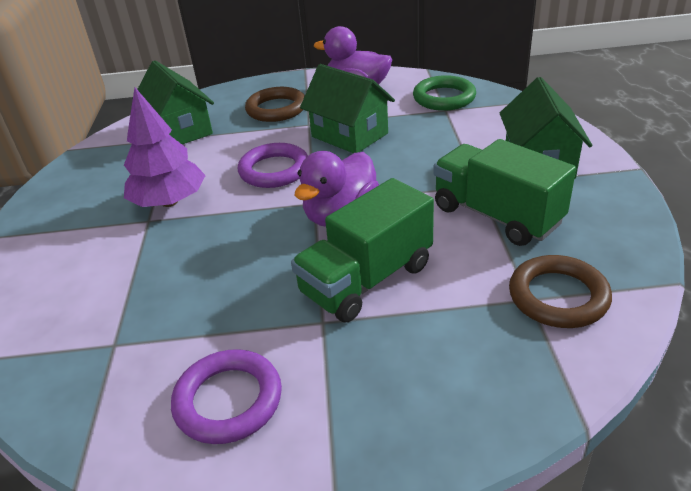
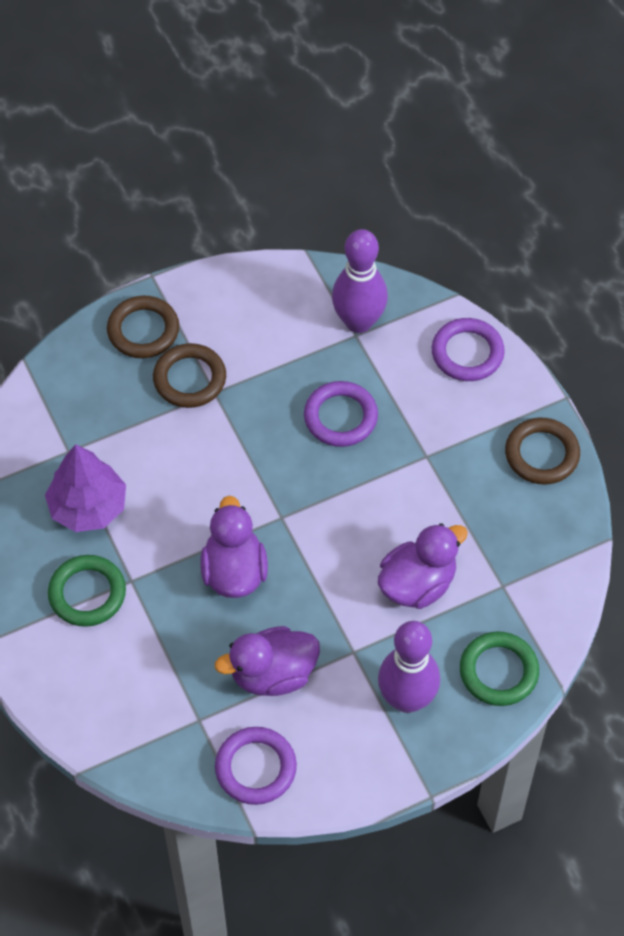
brown ring: 2 -> 3
green house: 3 -> 0
green ring: 1 -> 2
green truck: 2 -> 0
purple bowling pin: 0 -> 2
purple duck: 2 -> 3
purple ring: 2 -> 3

